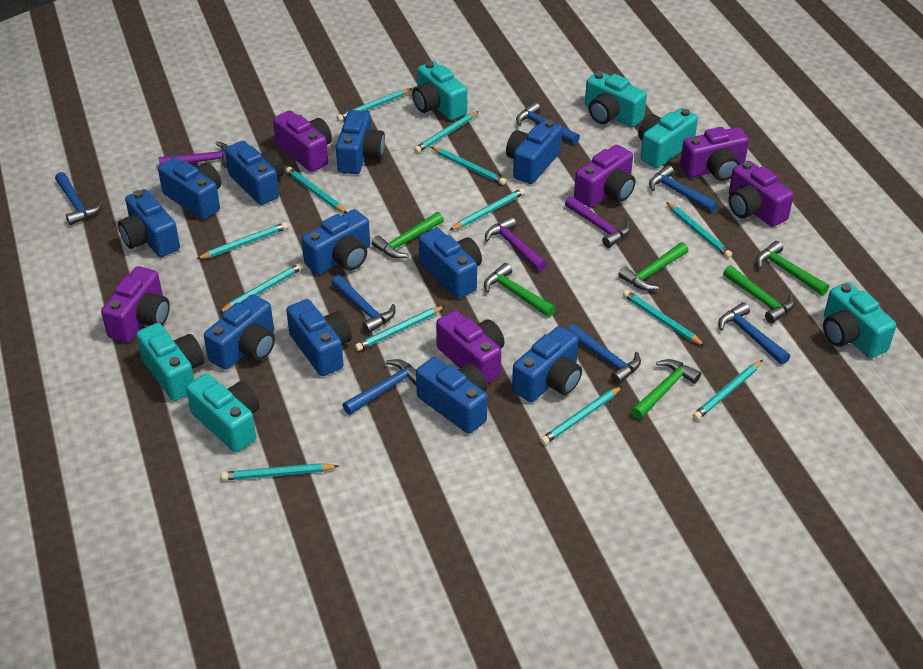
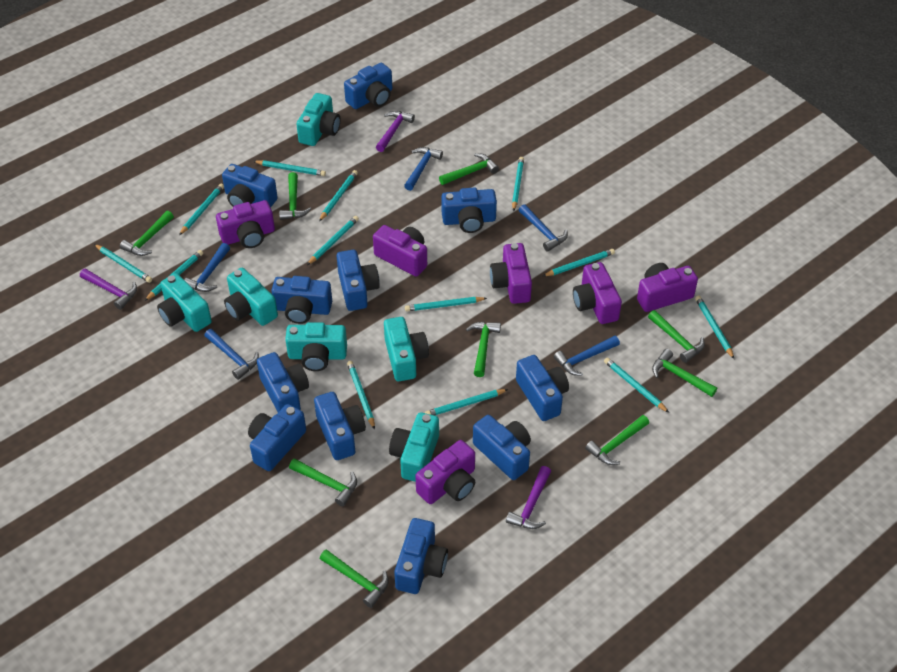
blue hammer: 7 -> 5
green hammer: 6 -> 9

